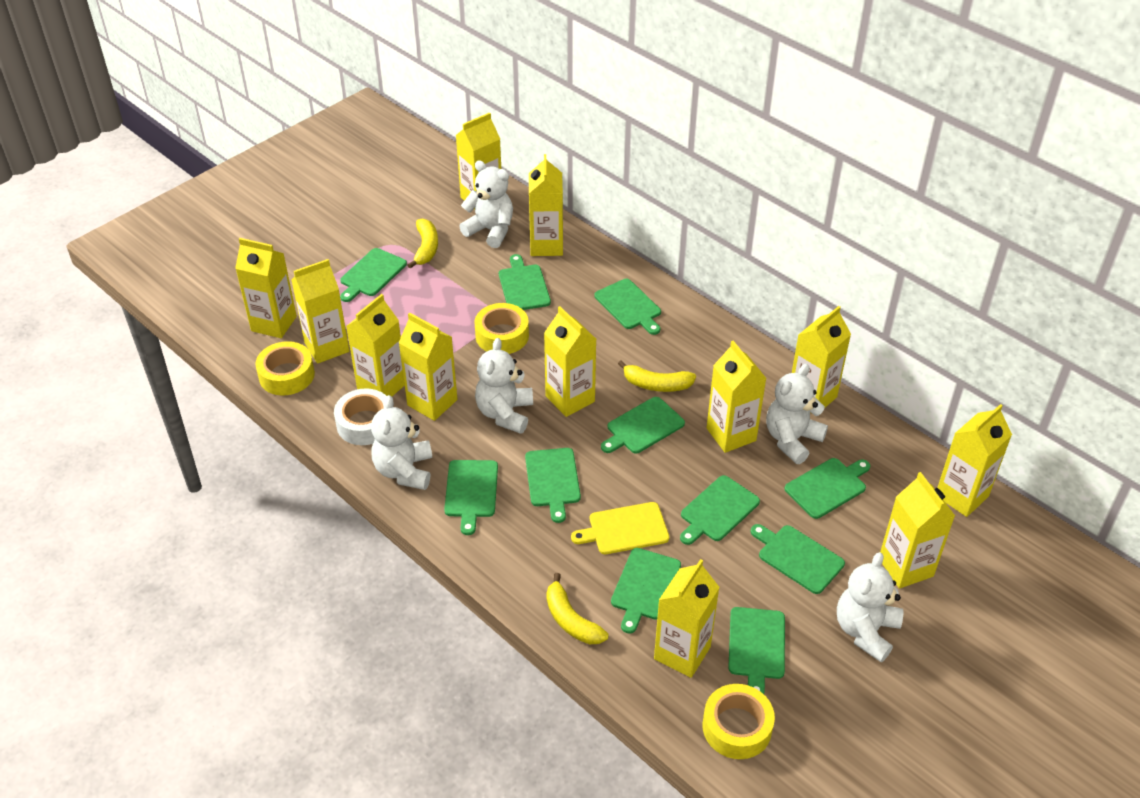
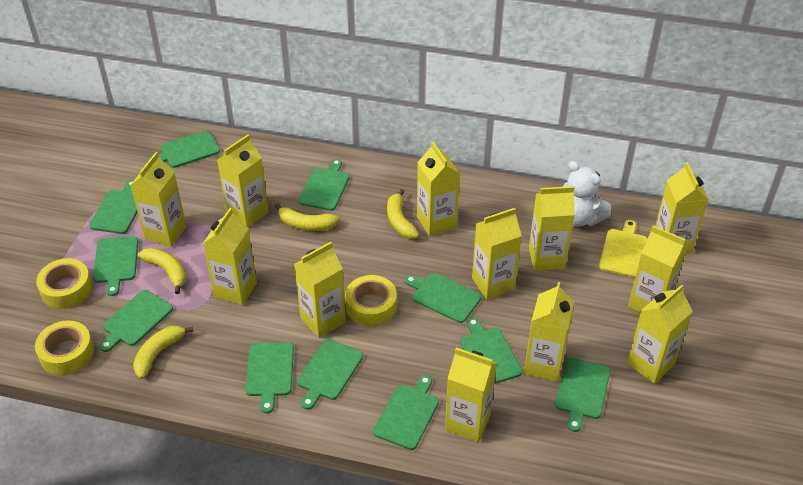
white tape: 1 -> 0
white teddy bear: 5 -> 1
yellow banana: 3 -> 4

